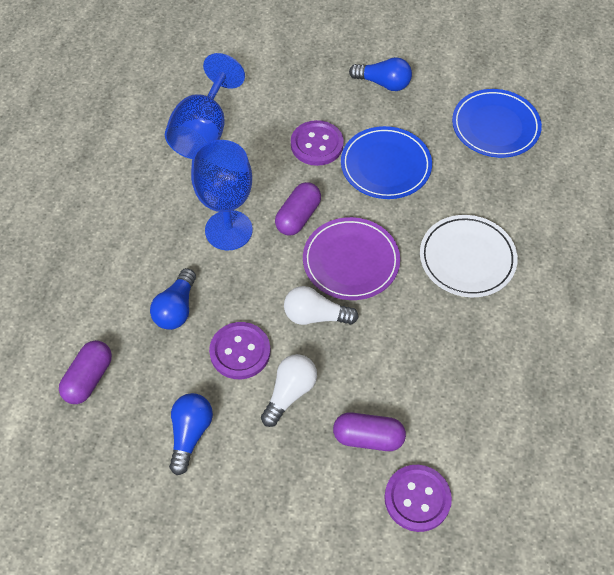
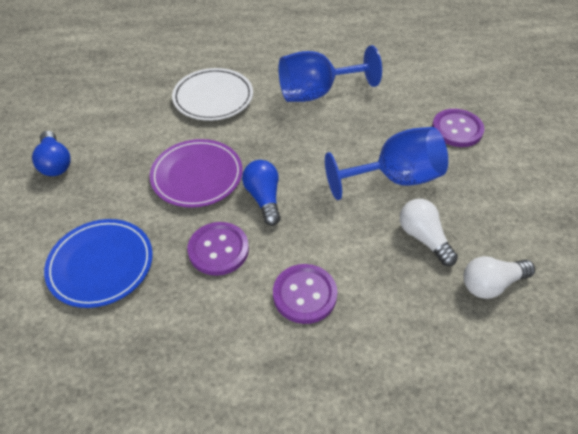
blue light bulb: 3 -> 2
blue plate: 2 -> 1
purple capsule: 3 -> 0

